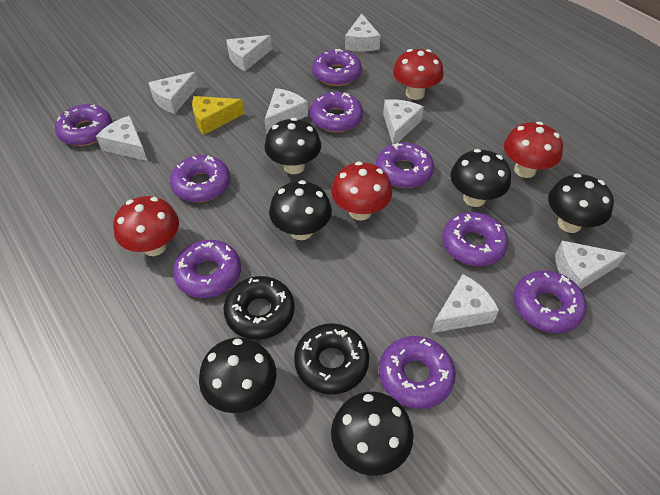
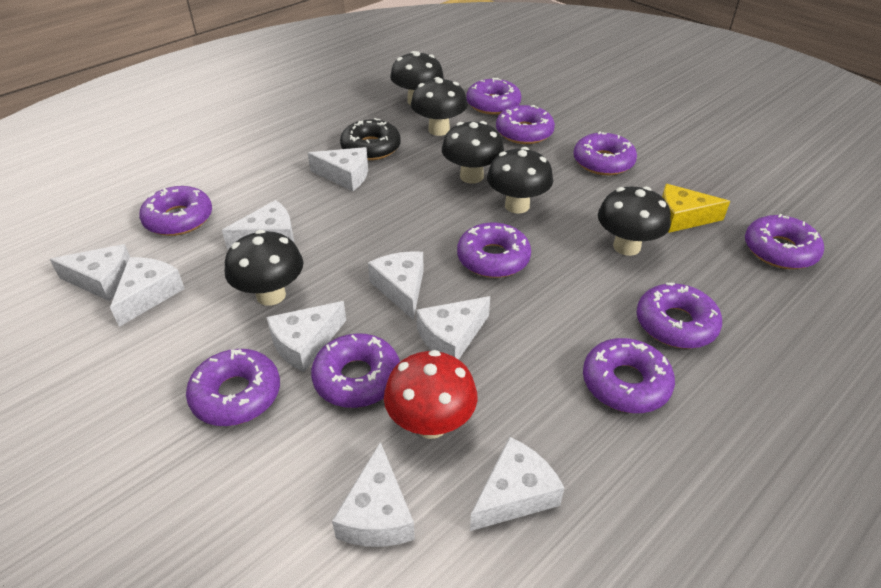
black donut: 2 -> 1
purple donut: 9 -> 10
red mushroom: 4 -> 1
white cheese: 8 -> 9

